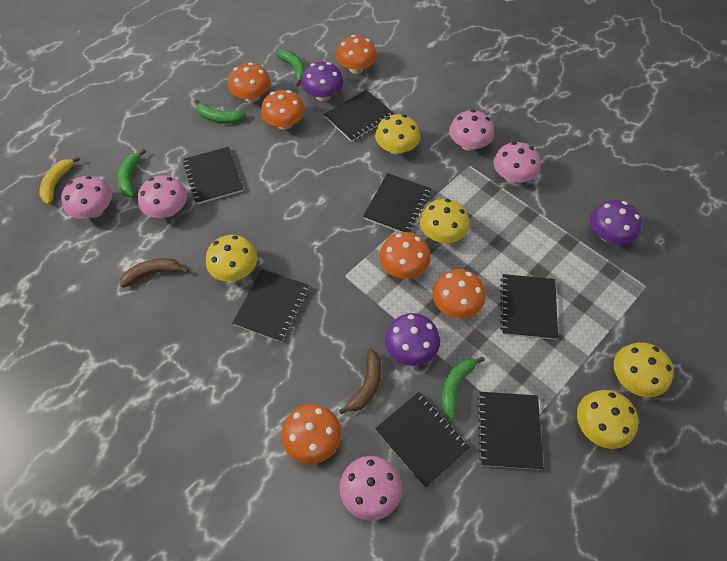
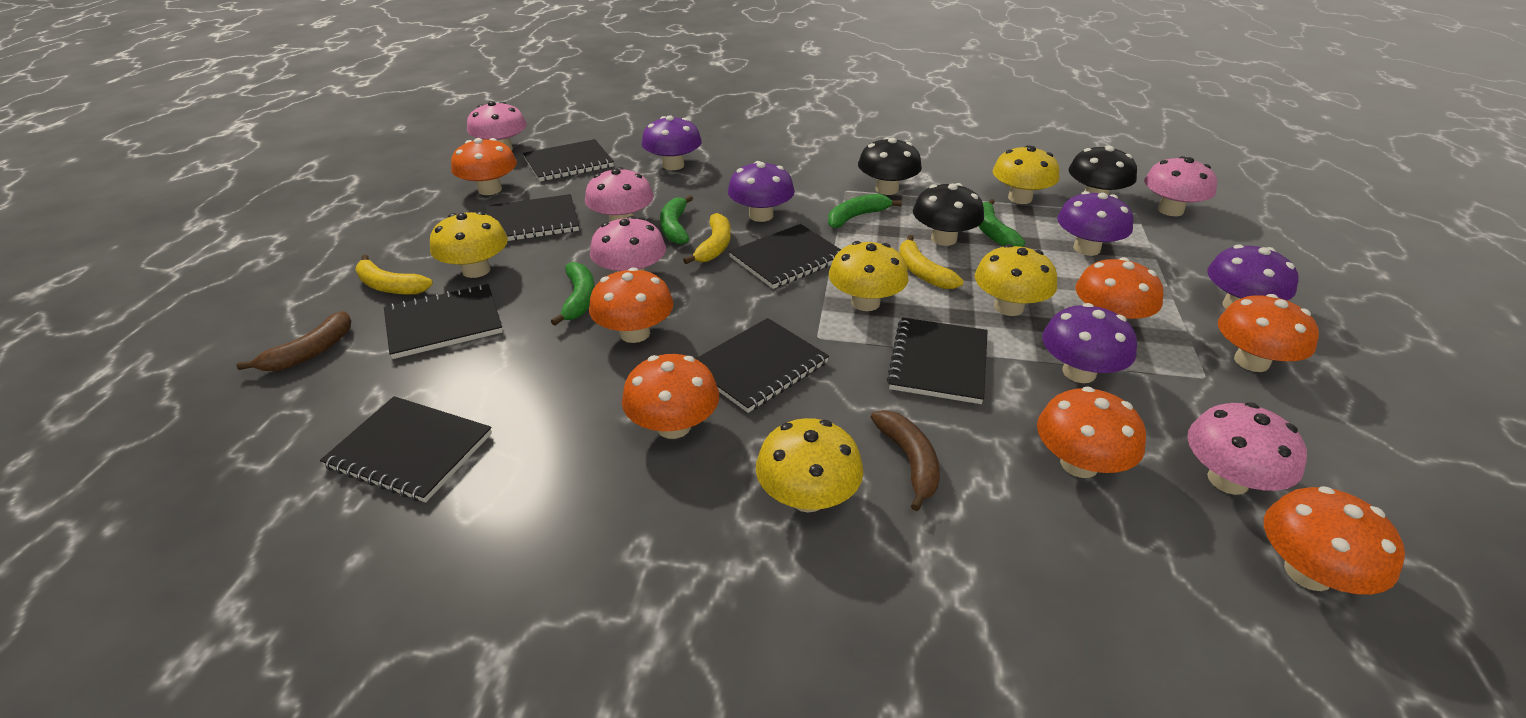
black mushroom: 0 -> 3
orange mushroom: 6 -> 7
purple mushroom: 3 -> 5
yellow banana: 1 -> 3

